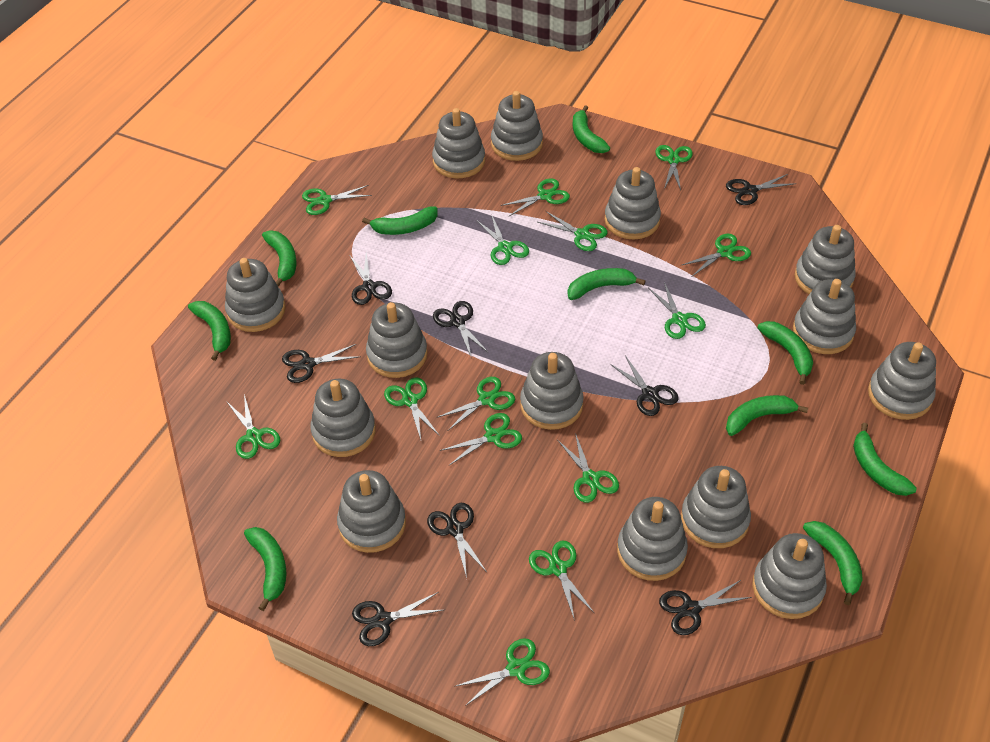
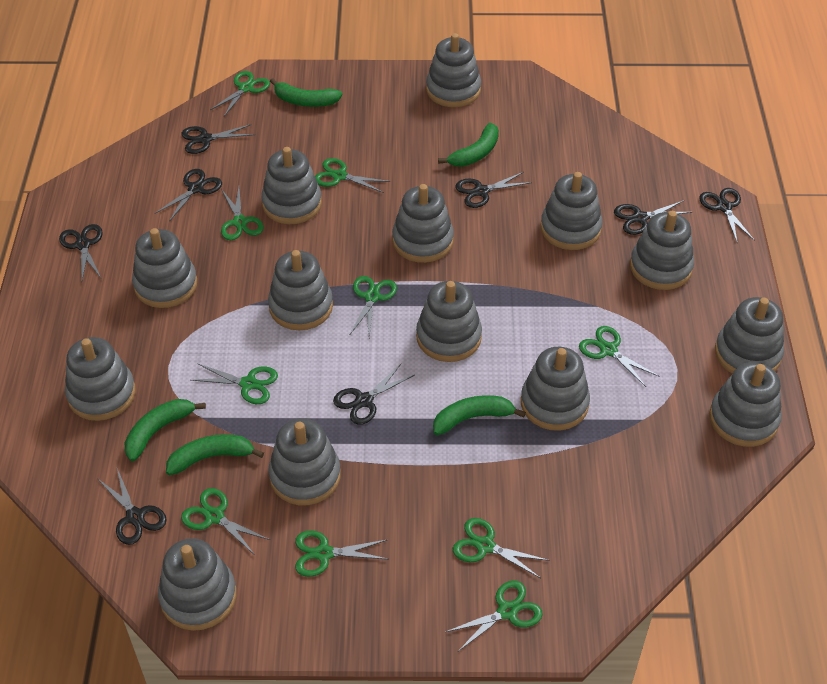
green banana: 10 -> 5
green scissors: 14 -> 10

